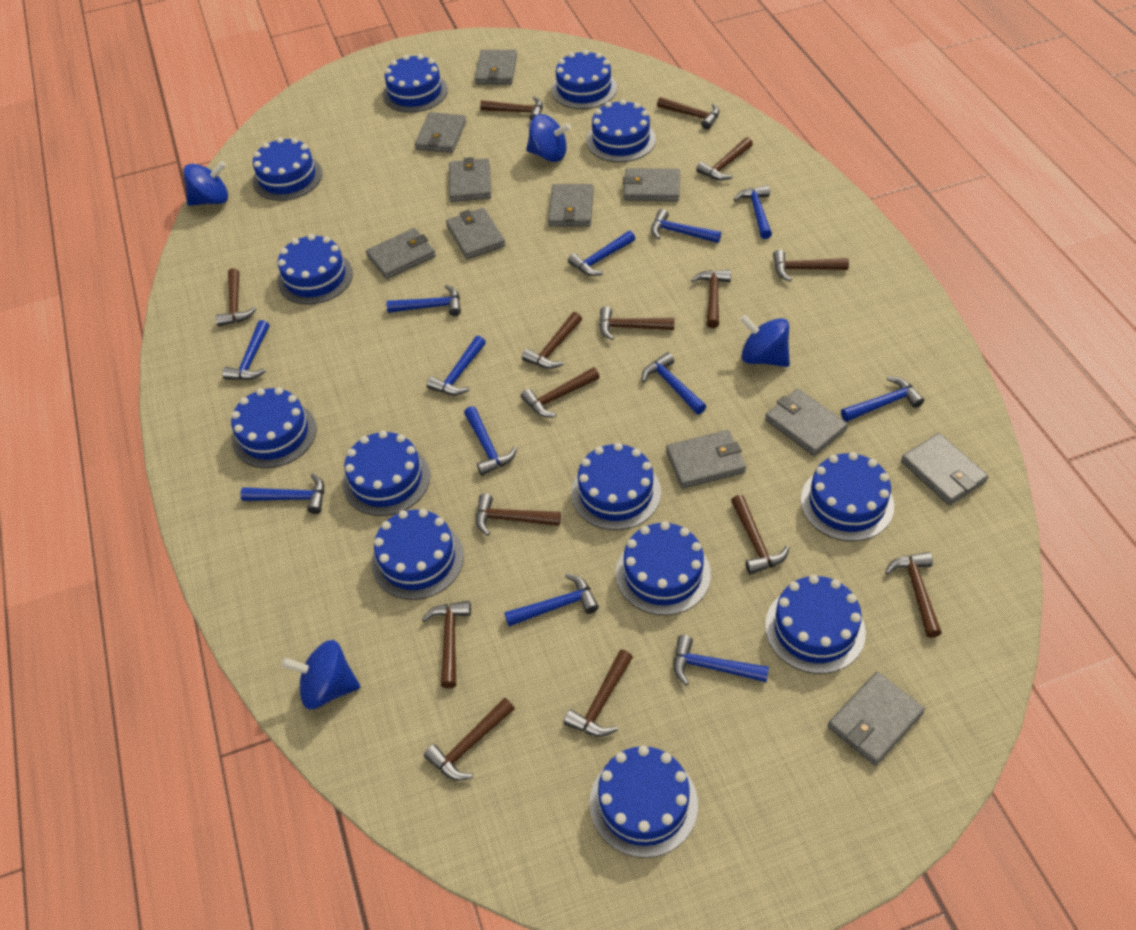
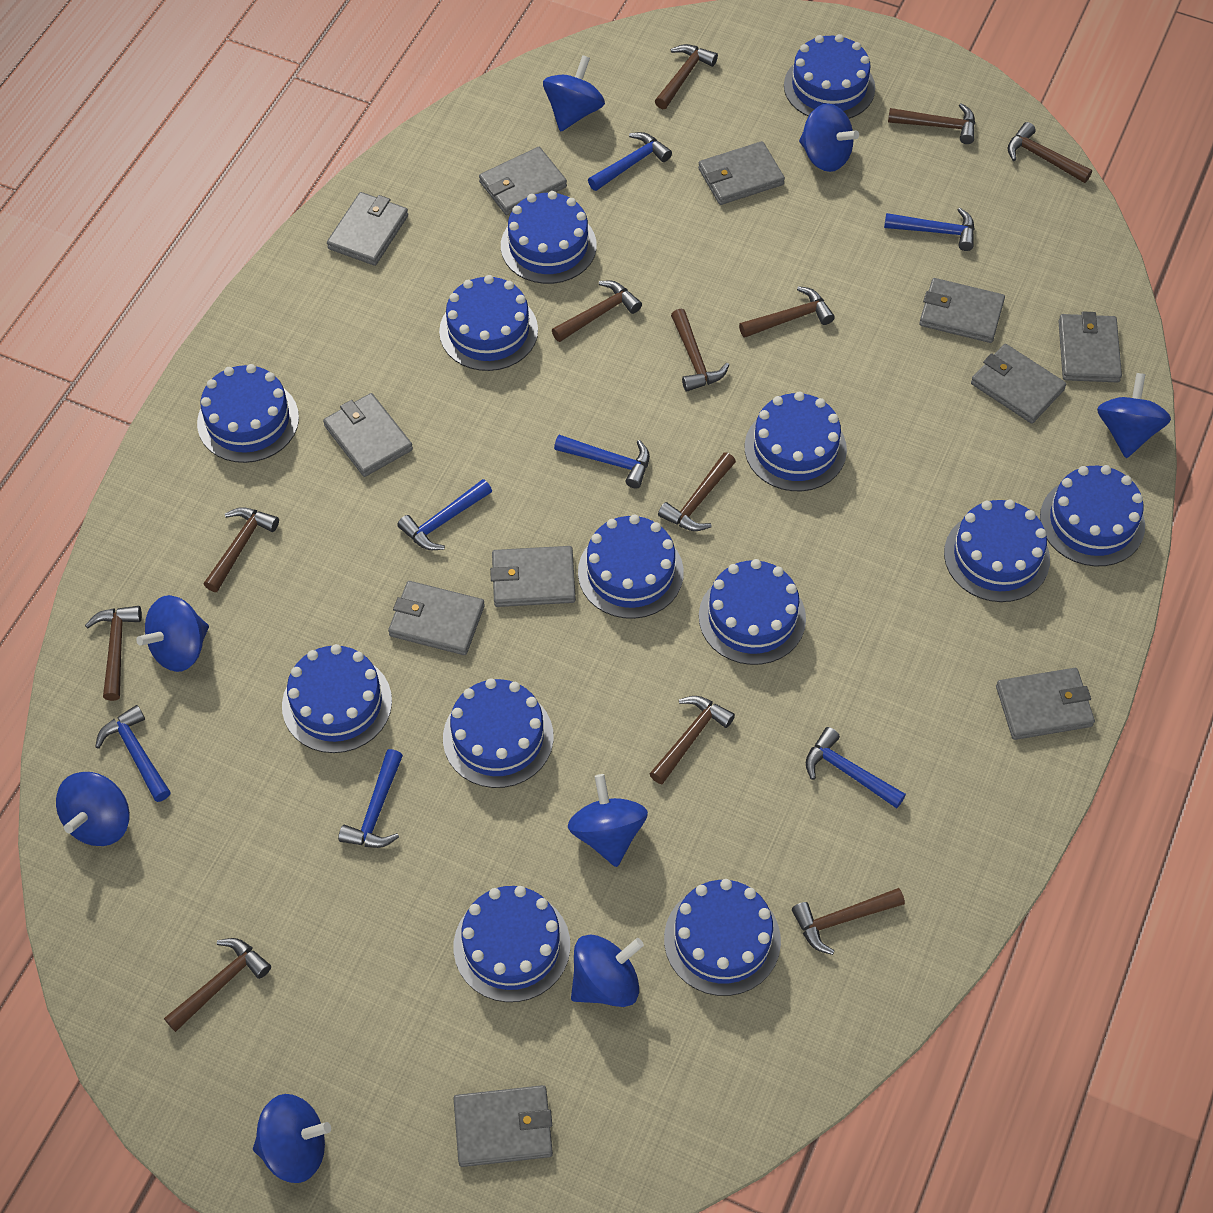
blue hammer: 12 -> 7
blue spinning top: 4 -> 8
brown hammer: 15 -> 12

